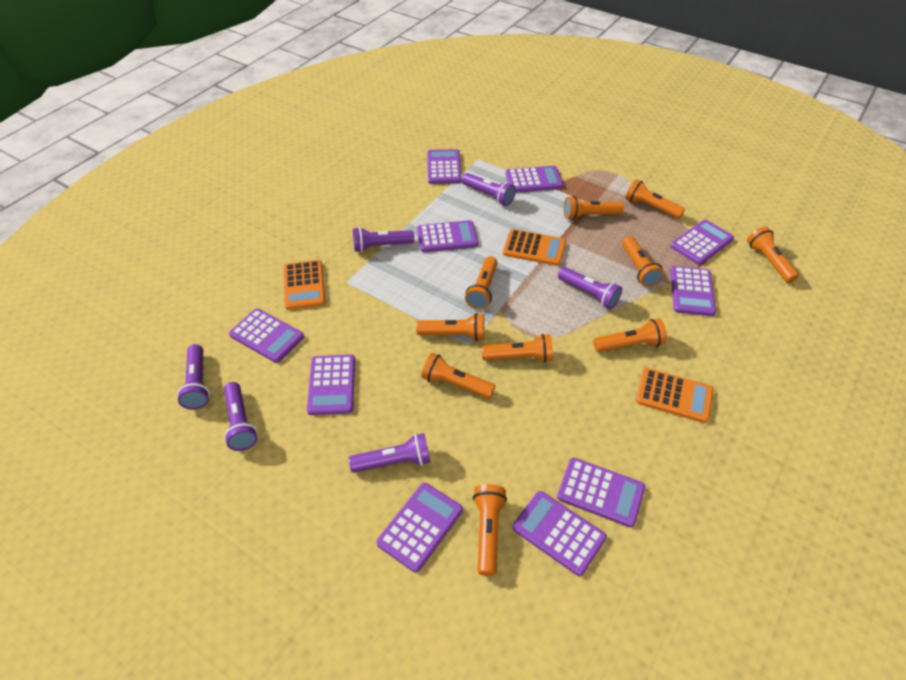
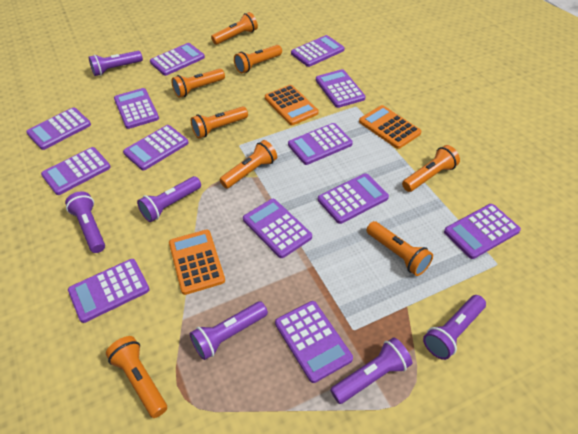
orange flashlight: 10 -> 8
purple calculator: 10 -> 13

